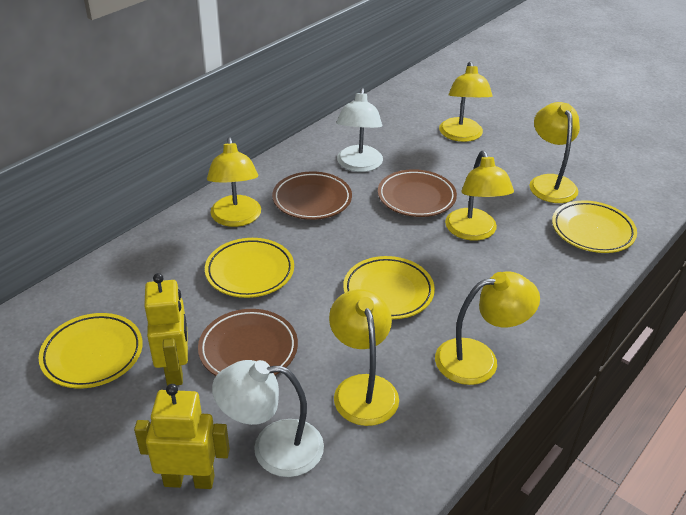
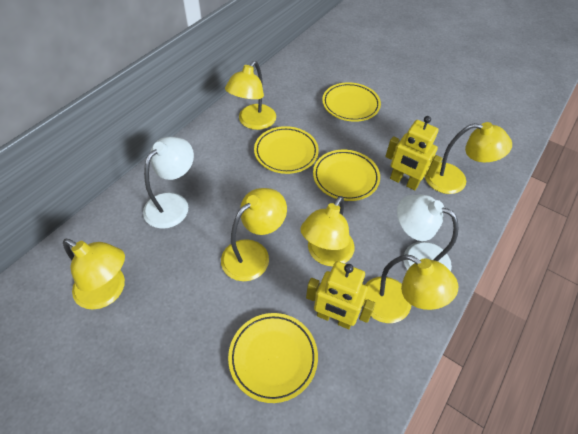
brown plate: 3 -> 0

